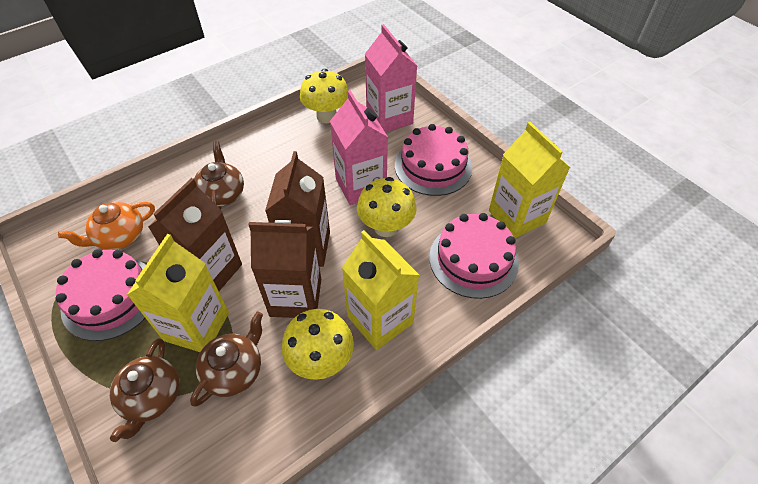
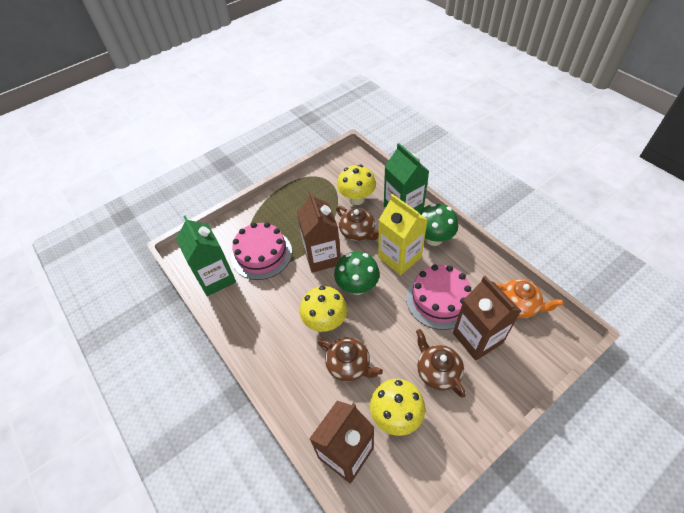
green carton: 0 -> 2
green mushroom: 0 -> 2
pink cake: 3 -> 2
pink carton: 2 -> 0
yellow carton: 3 -> 1

